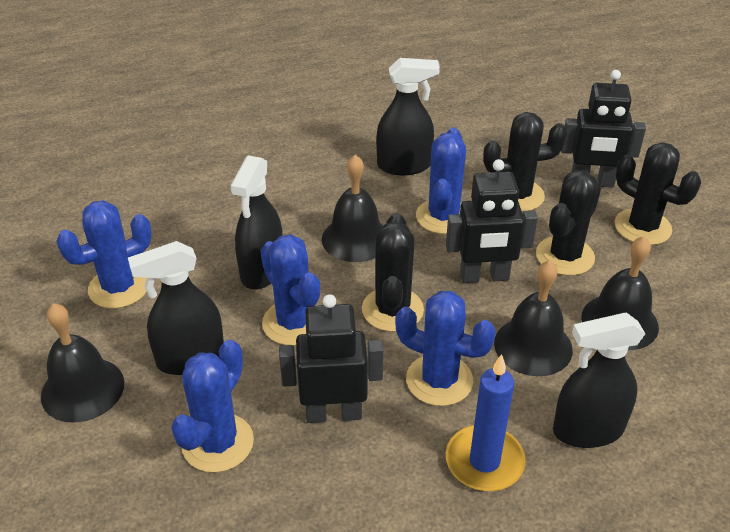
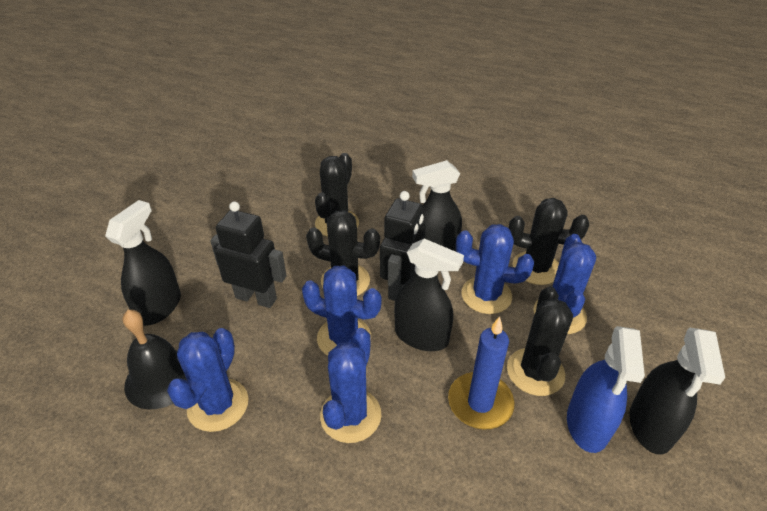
black bell: 4 -> 1
black robot: 3 -> 2
blue spray bottle: 0 -> 1

